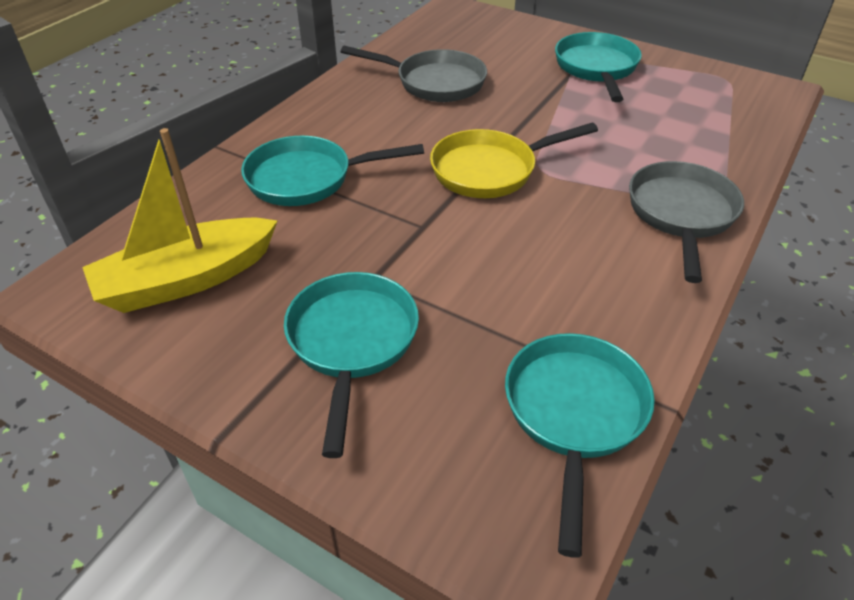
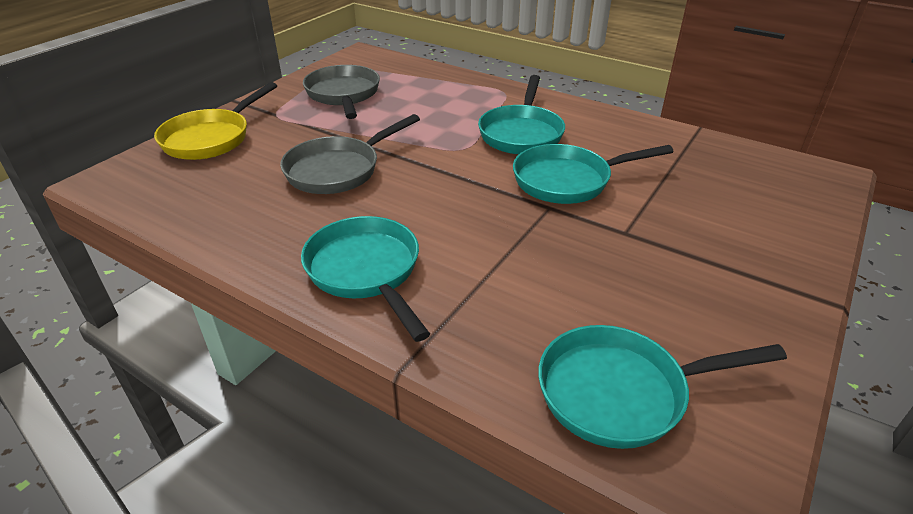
yellow boat: 1 -> 0

